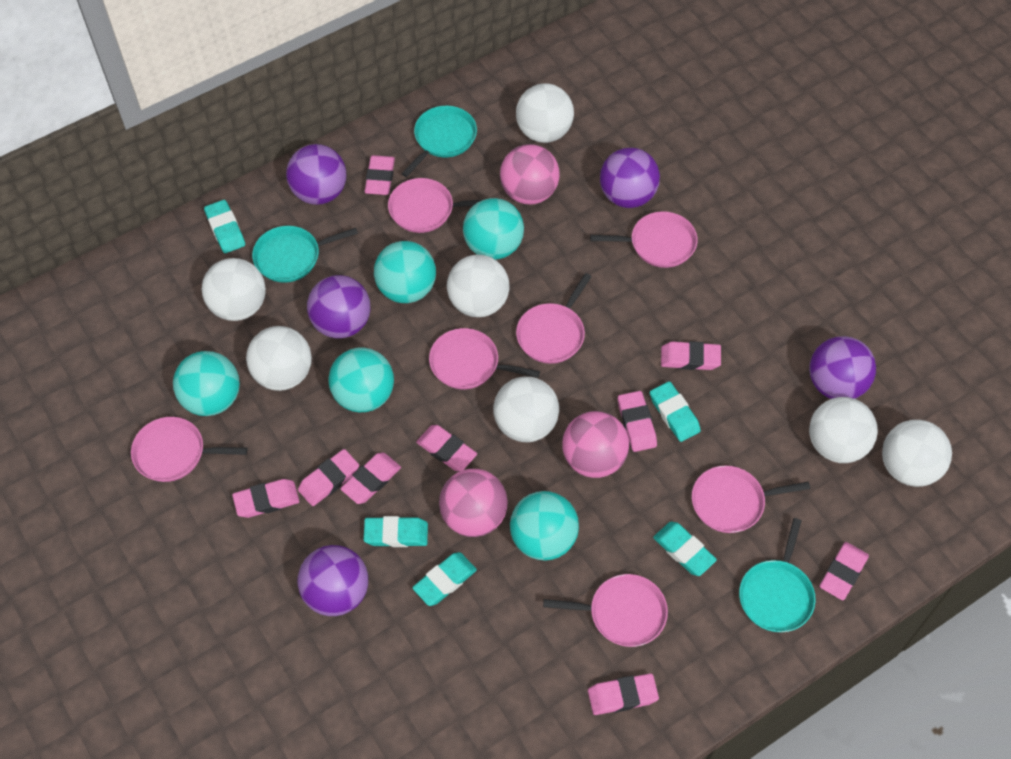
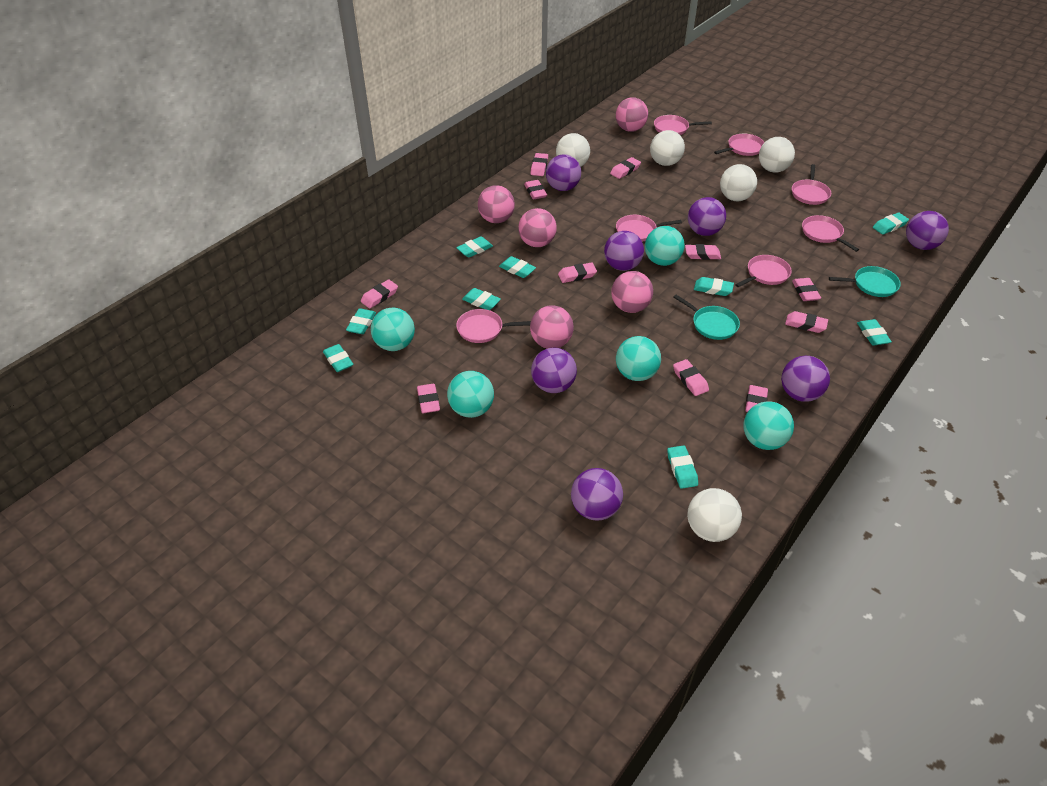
pink ball: 3 -> 5
pink eraser: 9 -> 11
purple ball: 5 -> 7
turquoise eraser: 5 -> 9
turquoise pan: 3 -> 2
white ball: 7 -> 5

